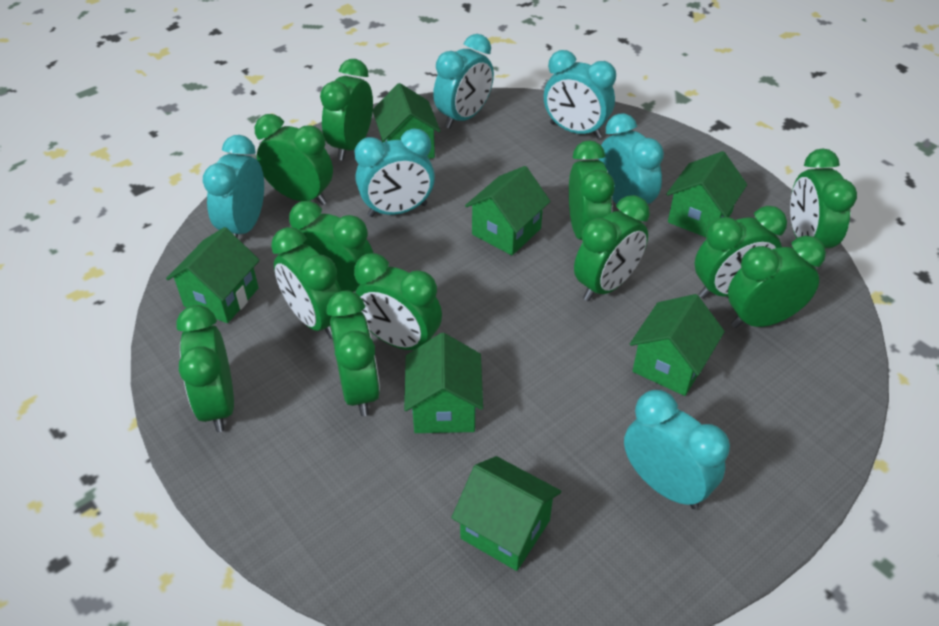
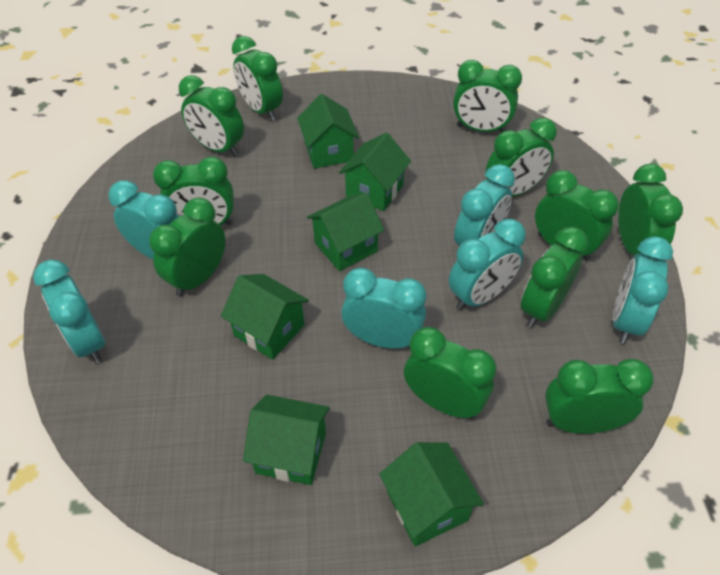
green clock: 12 -> 11
green house: 7 -> 6

